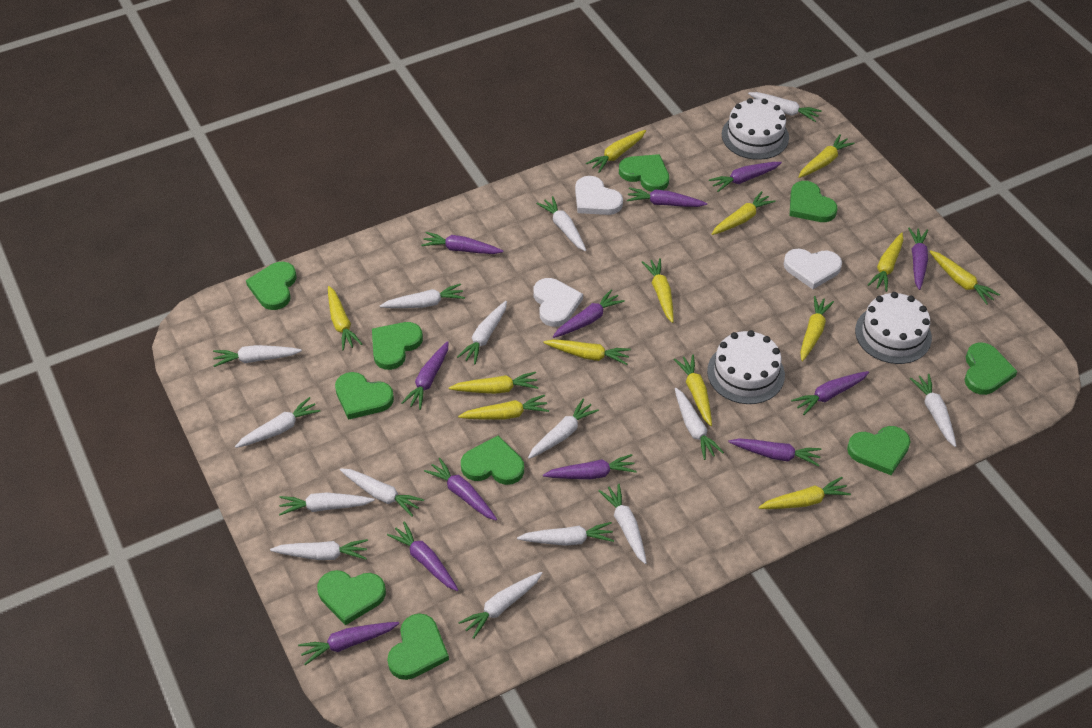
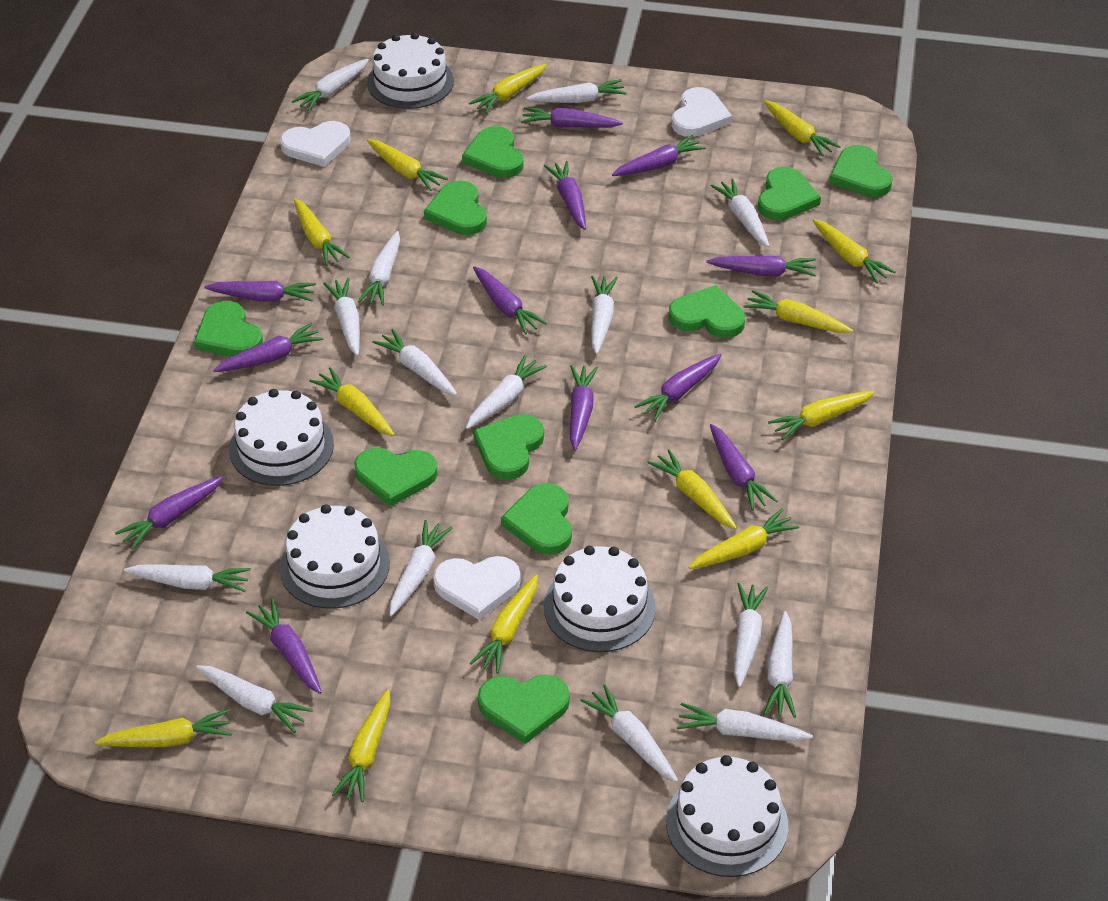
white cake: 3 -> 5

